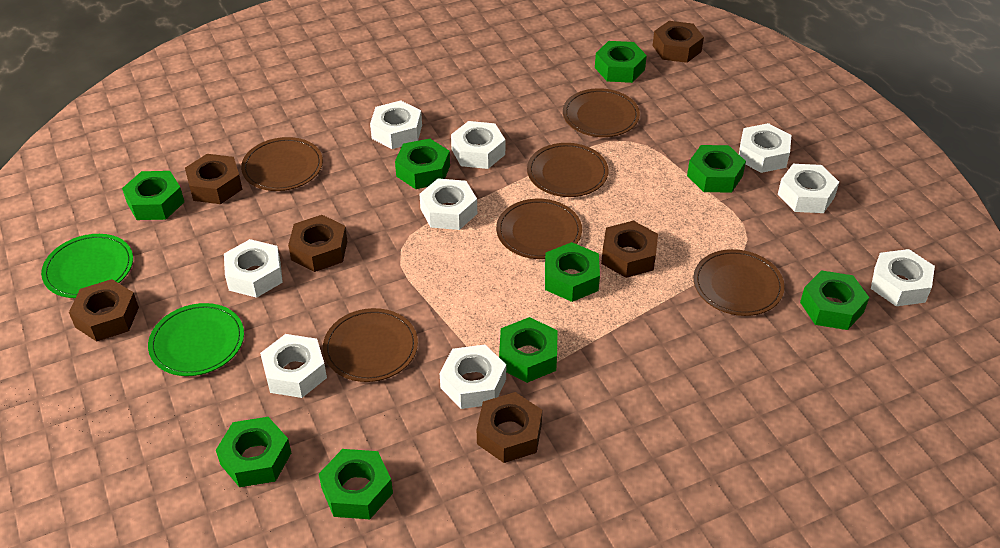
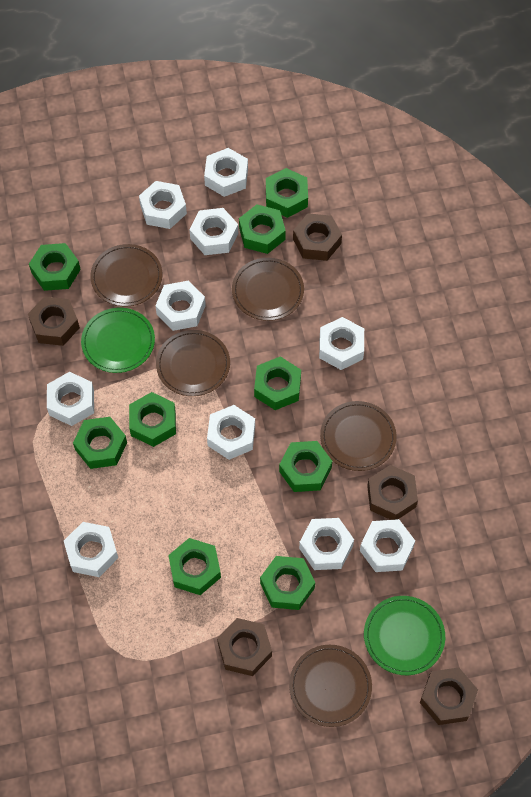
brown nut: 6 -> 5
brown plate: 6 -> 5
white nut: 9 -> 10

